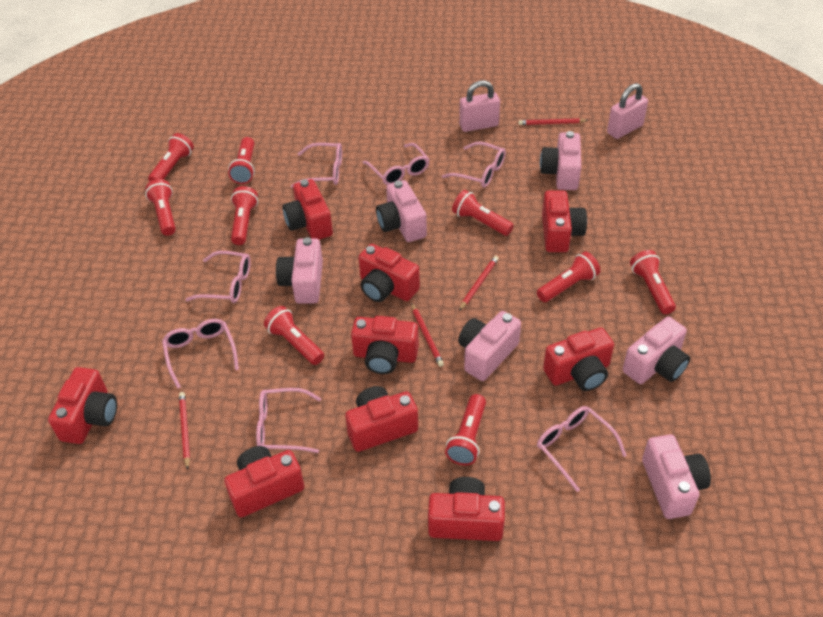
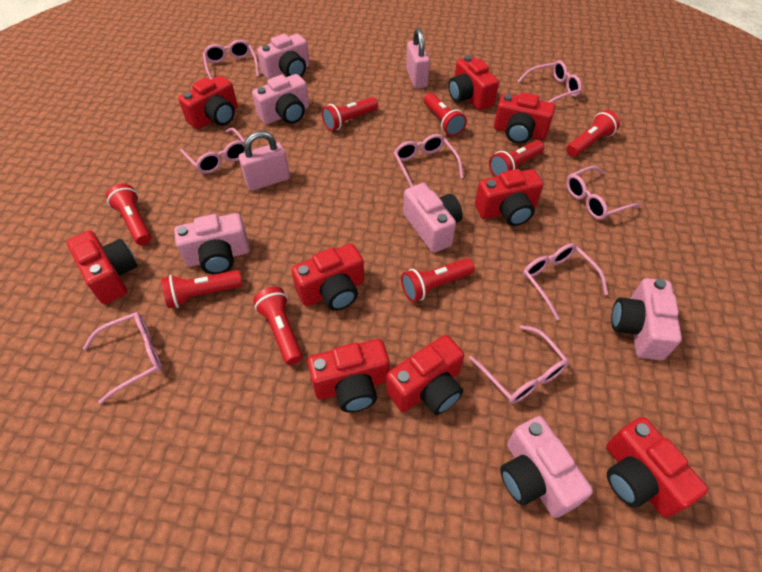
pink glasses: 7 -> 8
red flashlight: 9 -> 8
red pencil: 4 -> 0

